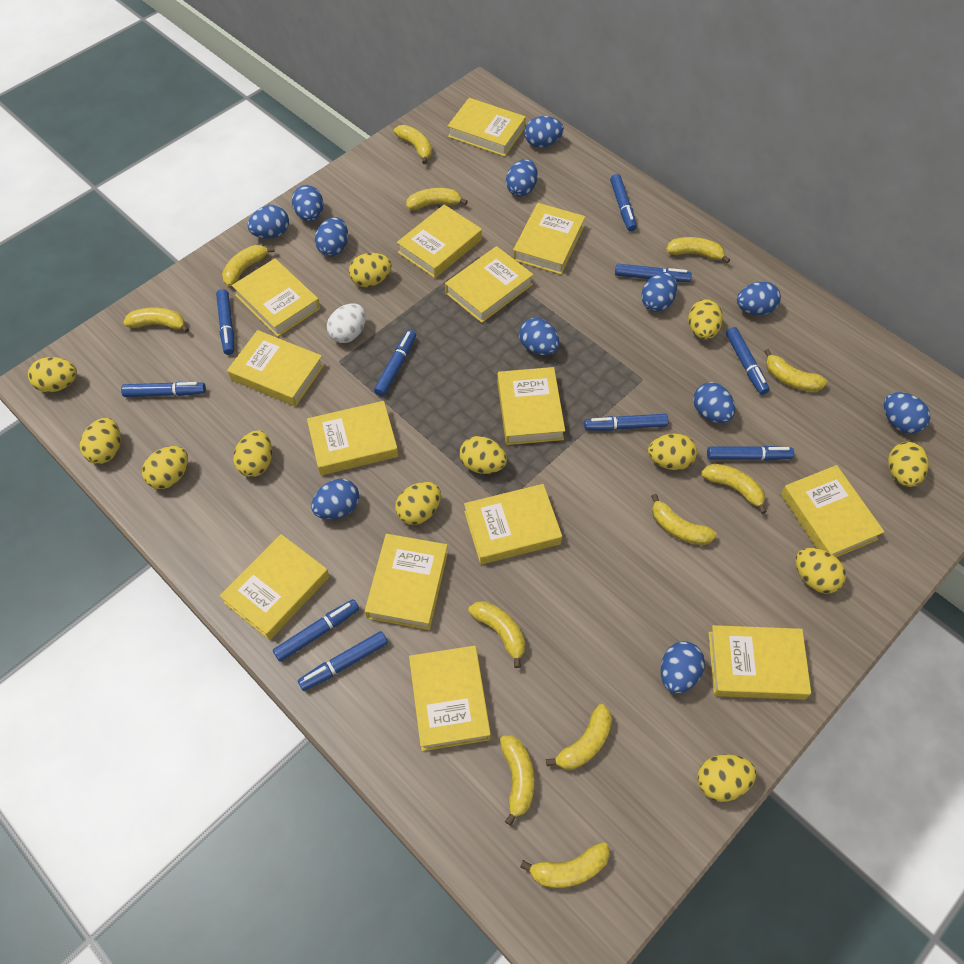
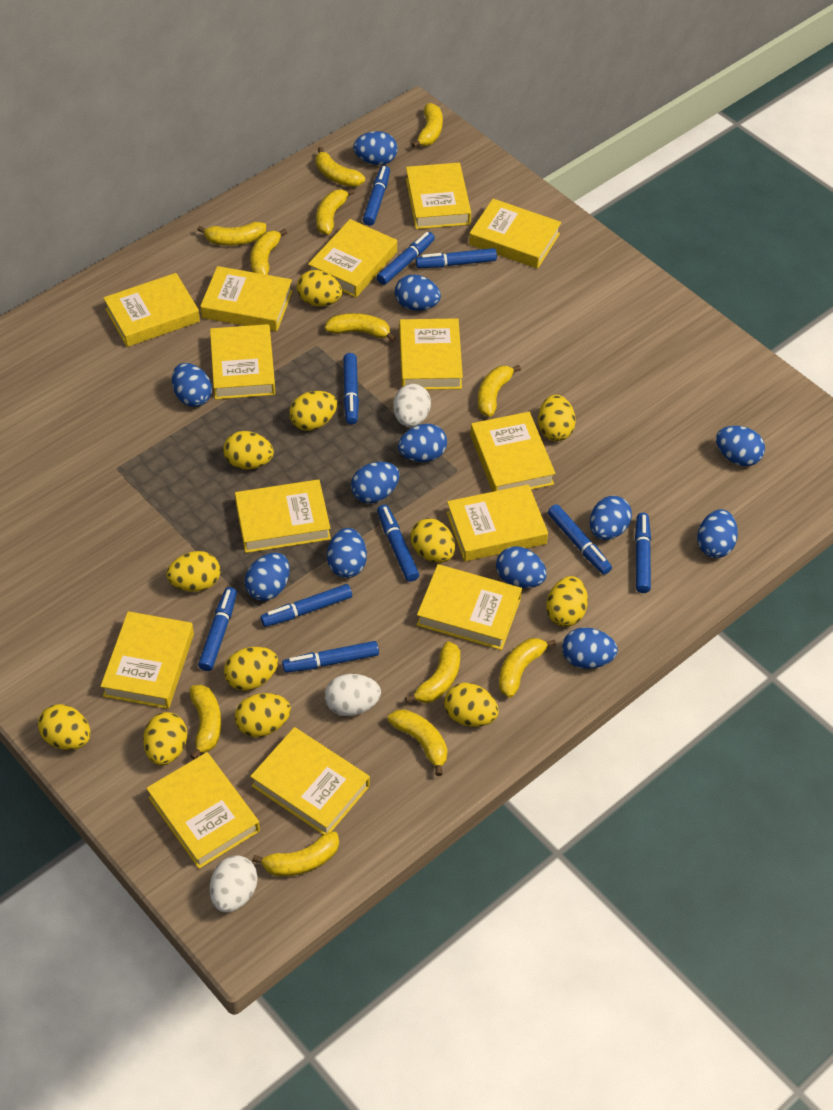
white egg: 1 -> 3

